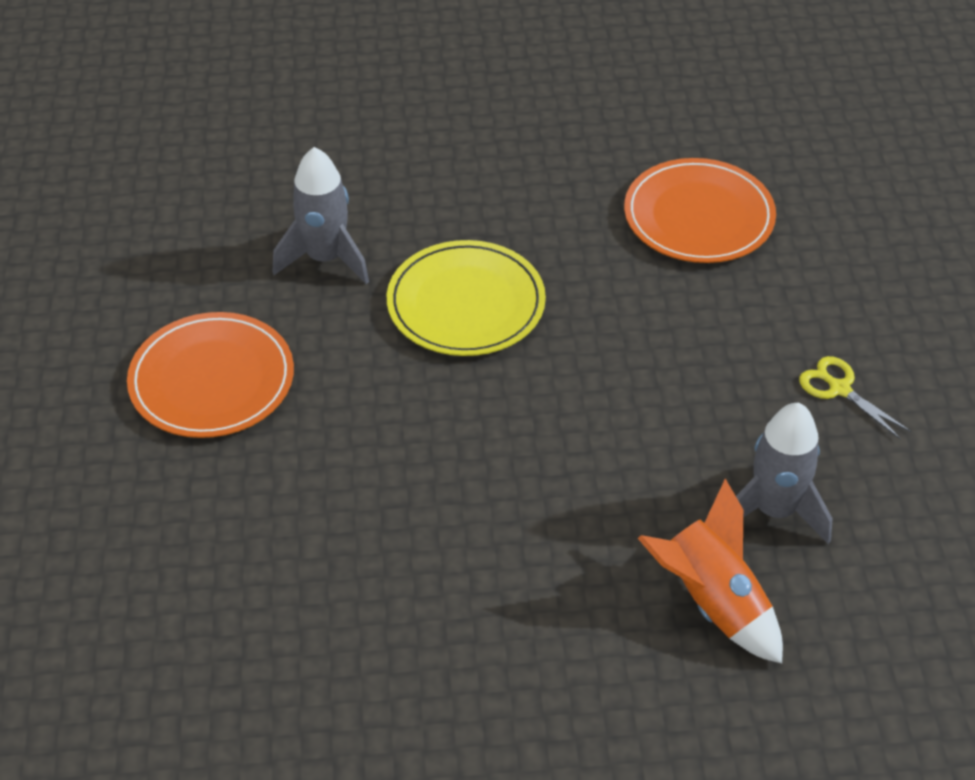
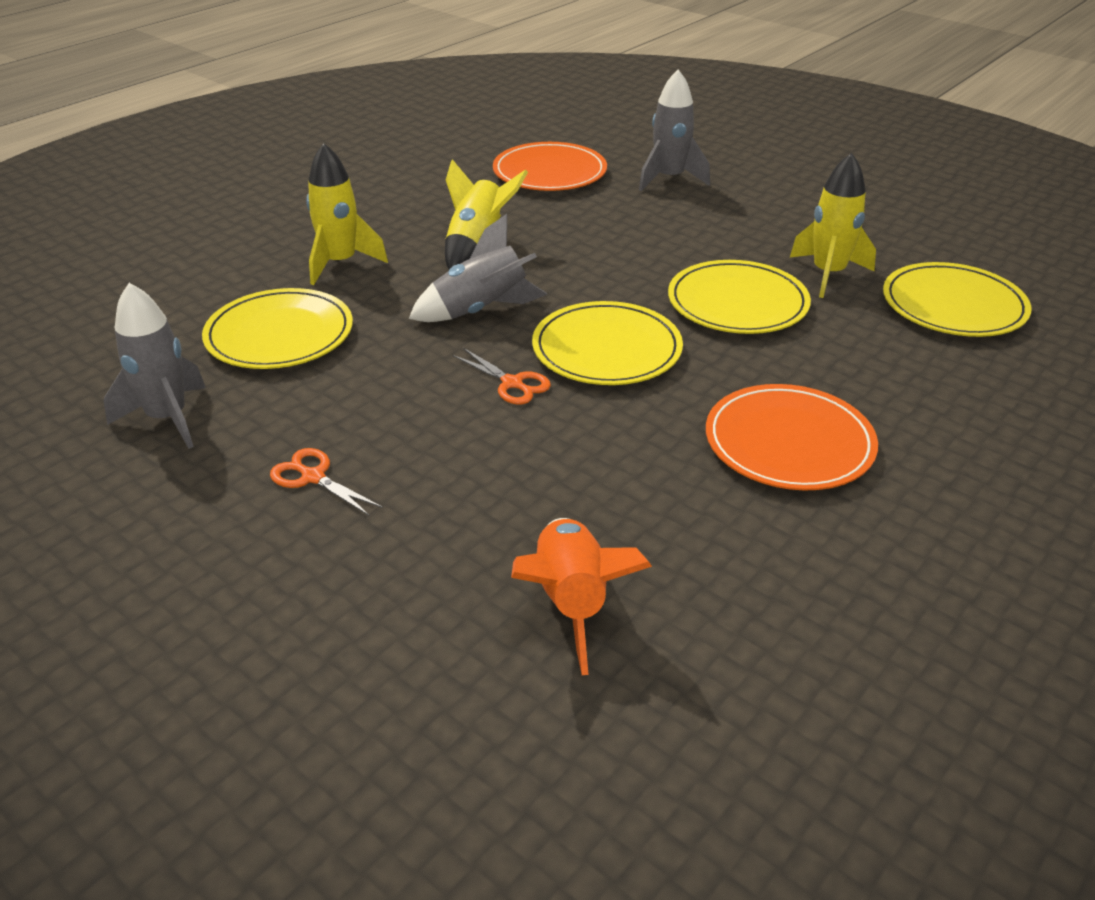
grey rocket: 2 -> 3
orange scissors: 0 -> 2
yellow plate: 1 -> 4
yellow rocket: 0 -> 3
yellow scissors: 1 -> 0

